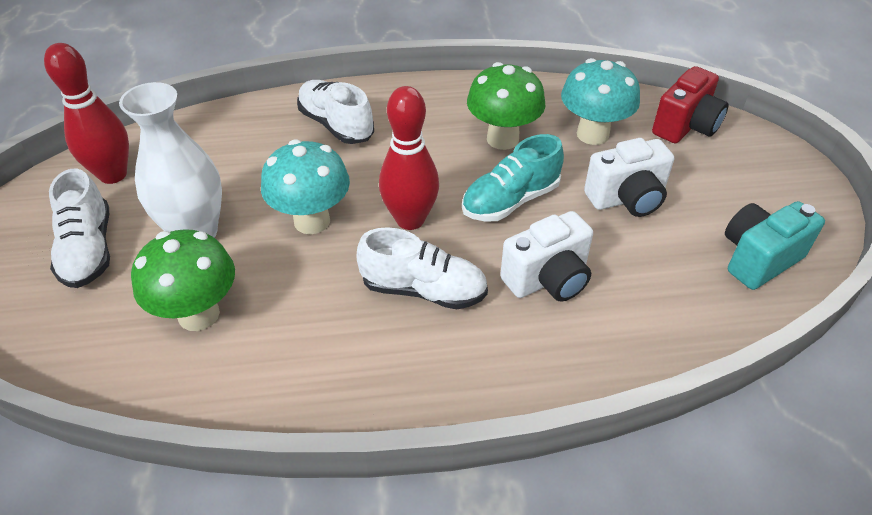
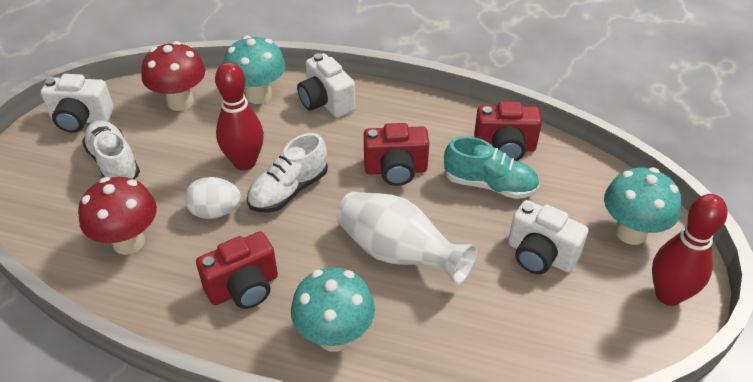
green mushroom: 2 -> 0
red camera: 1 -> 3
red mushroom: 0 -> 2
turquoise camera: 1 -> 0
turquoise mushroom: 2 -> 3
white camera: 2 -> 3
white egg: 0 -> 1
white shoe: 3 -> 2

